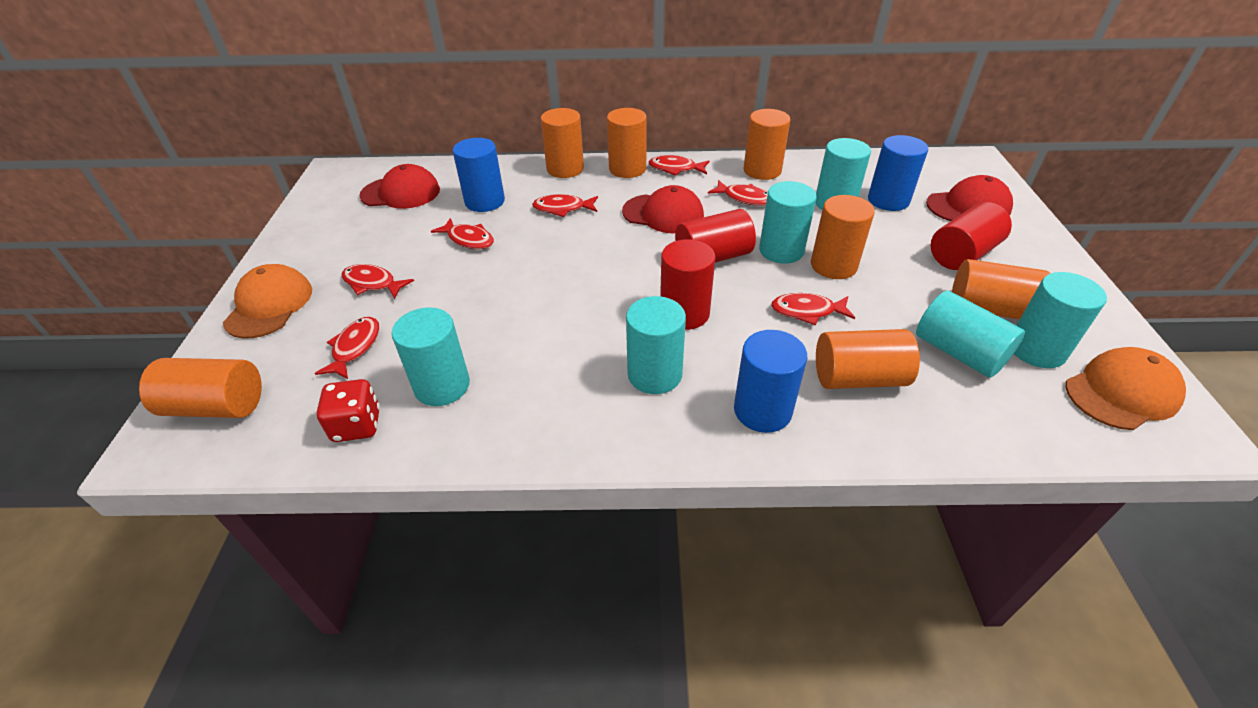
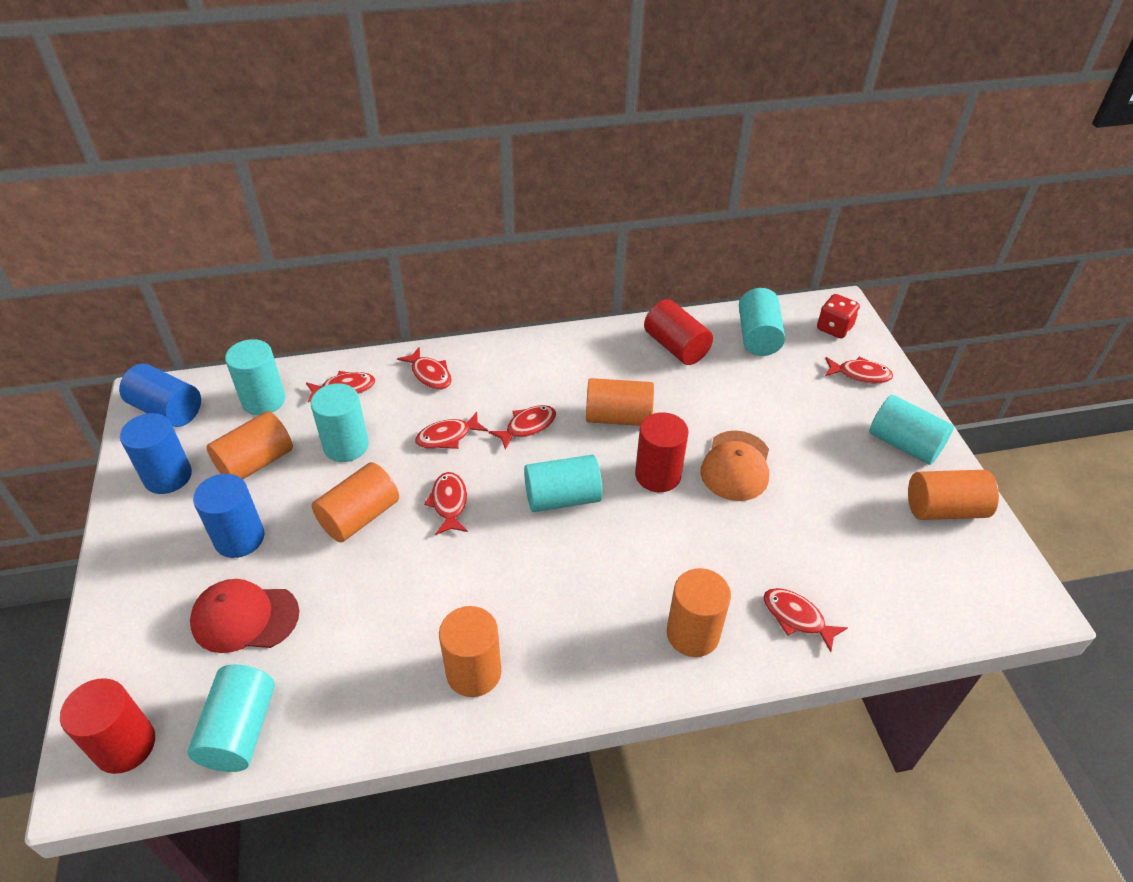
orange cap: 2 -> 1
orange cylinder: 7 -> 6
red cap: 3 -> 1

